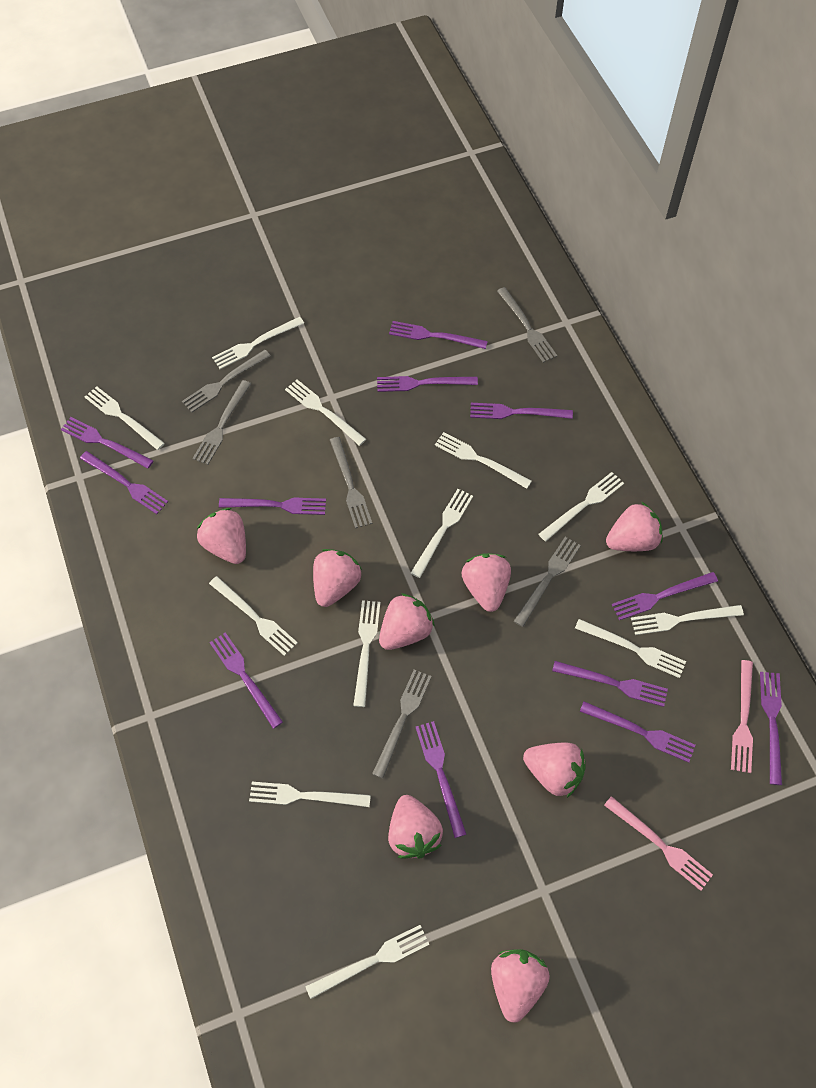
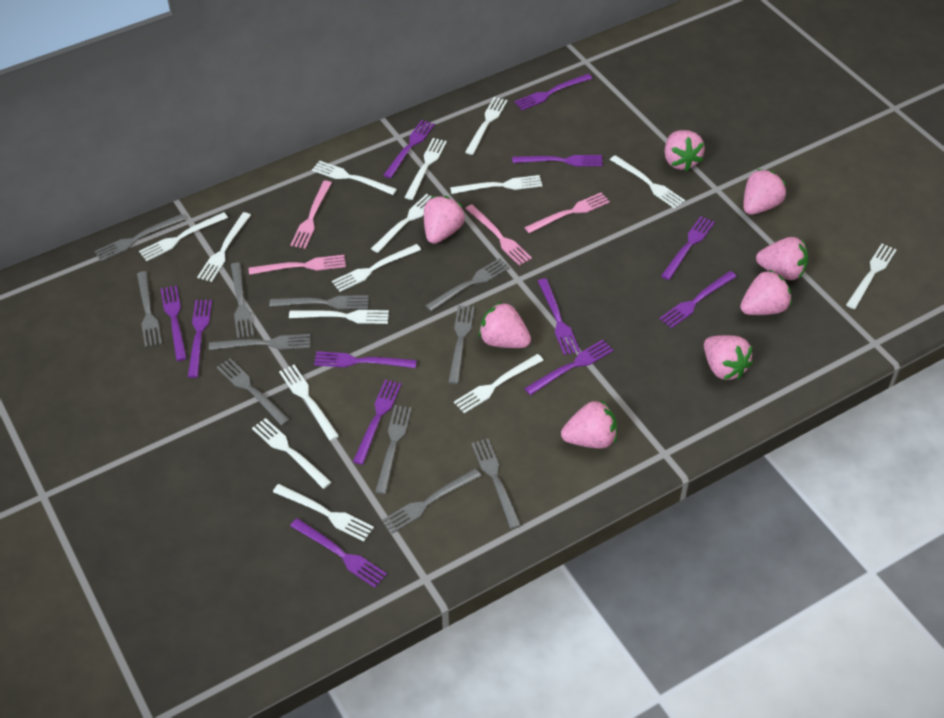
grey fork: 6 -> 11
pink fork: 2 -> 4
white fork: 12 -> 15

